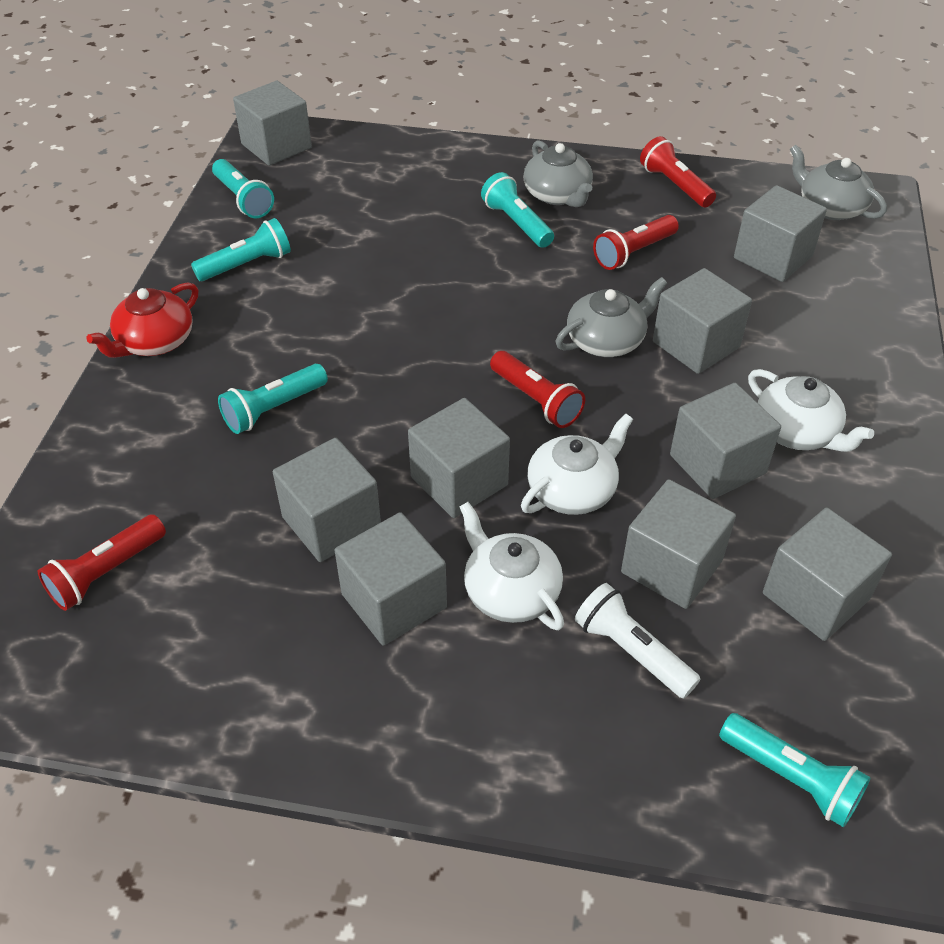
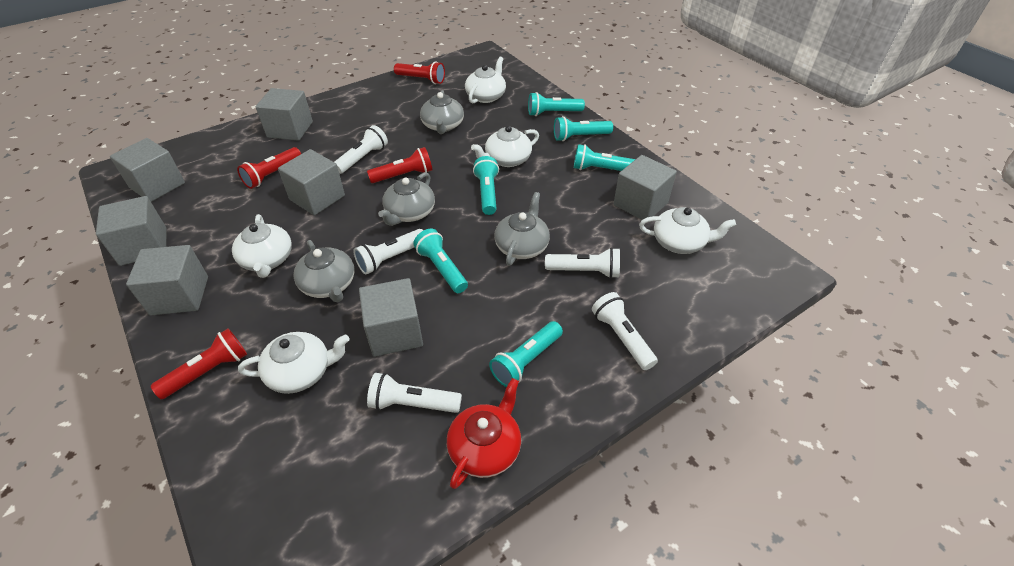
grey cube: 9 -> 7
grey teapot: 3 -> 4
turquoise flashlight: 5 -> 6
white flashlight: 1 -> 5
white teapot: 3 -> 5

